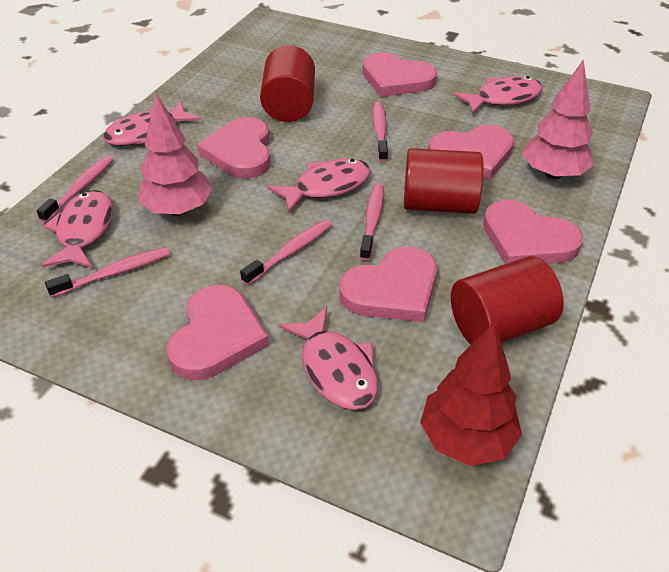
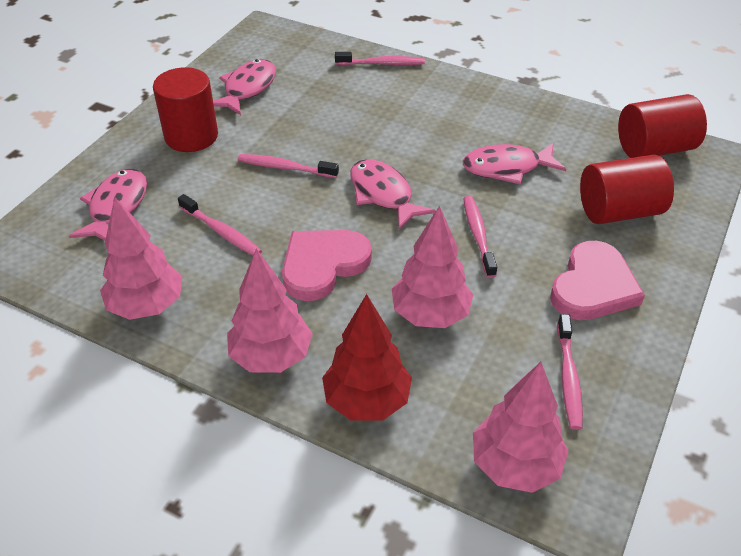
pink fish: 5 -> 4
pink heart: 6 -> 2
pink tree: 2 -> 4

